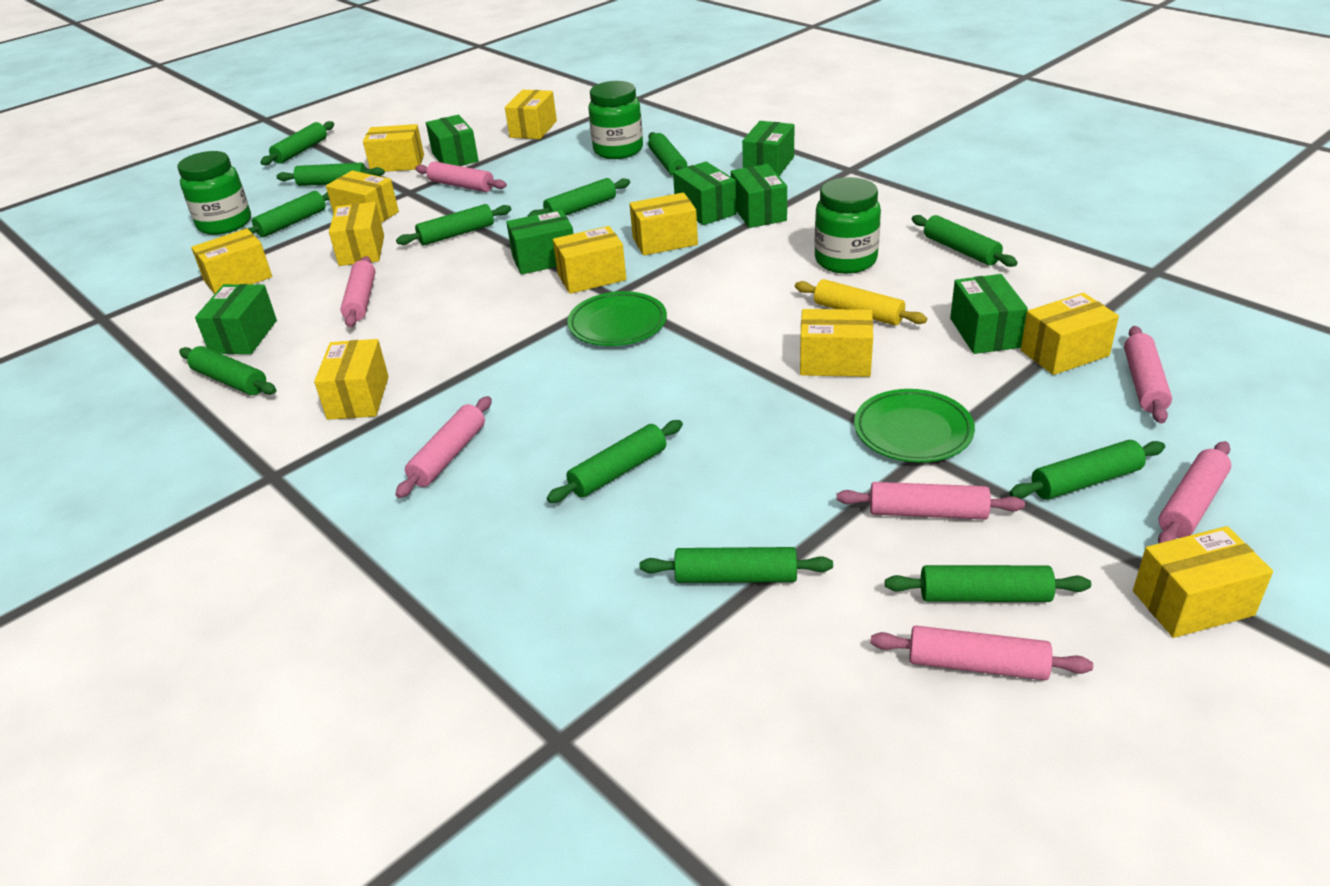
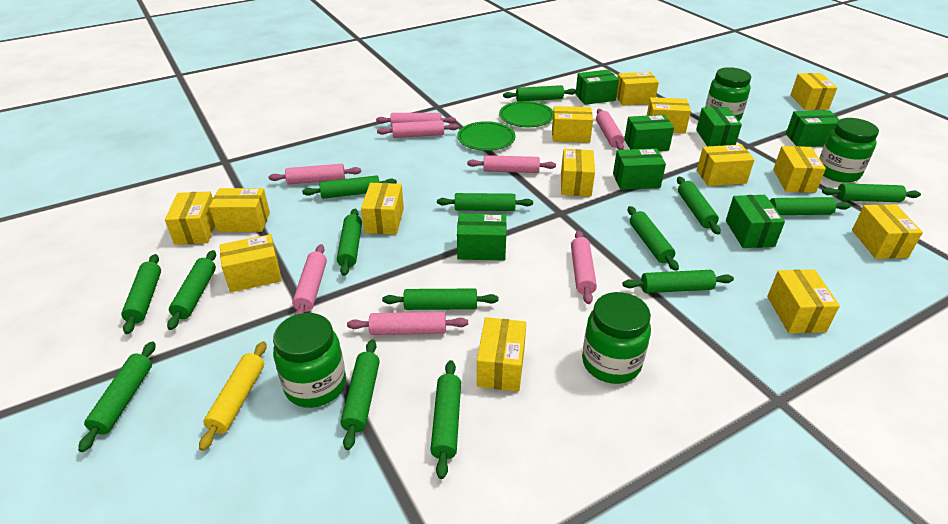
green jar: 3 -> 4
green rolling pin: 12 -> 15
pink rolling pin: 7 -> 8
yellow box: 11 -> 14

